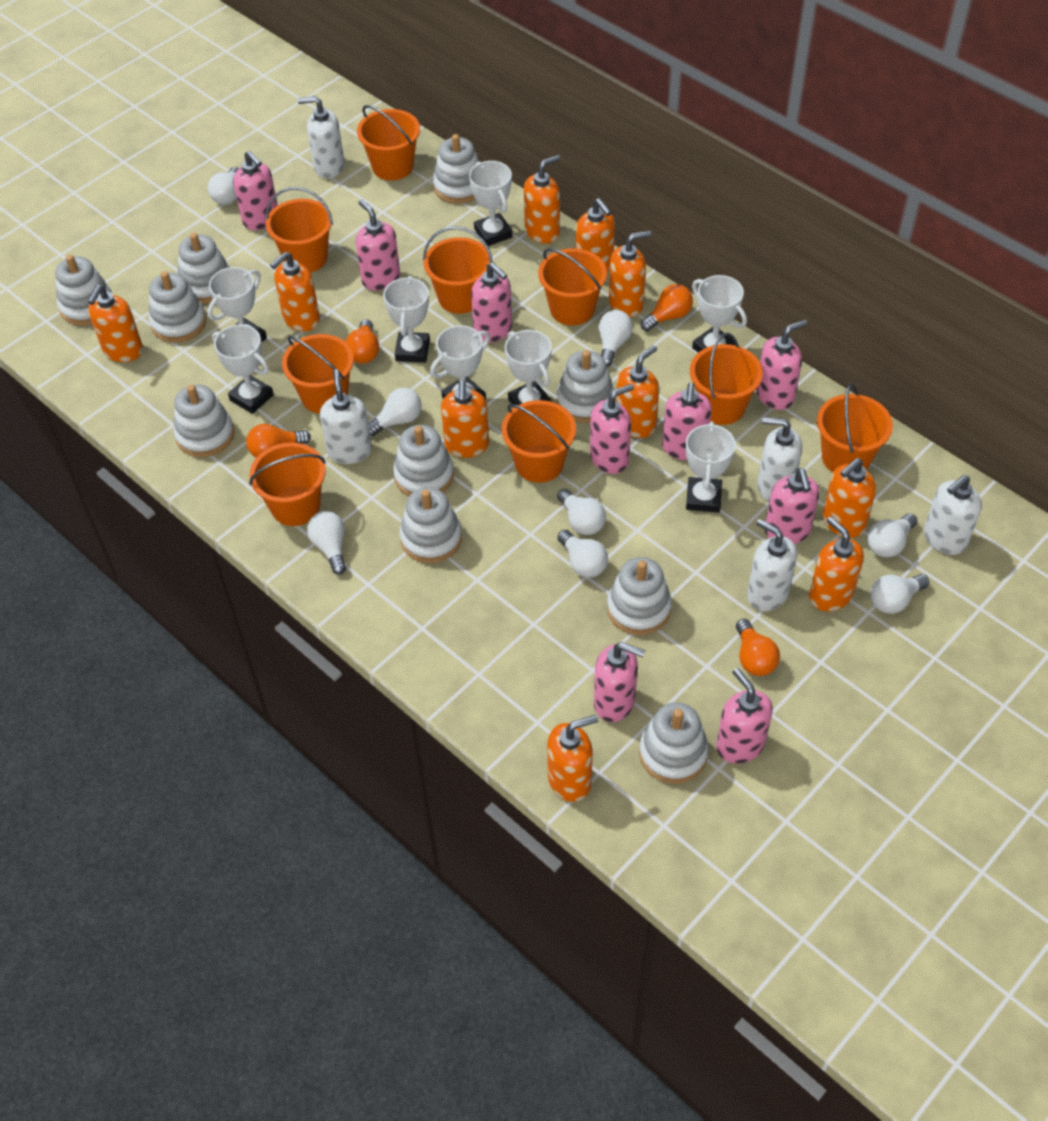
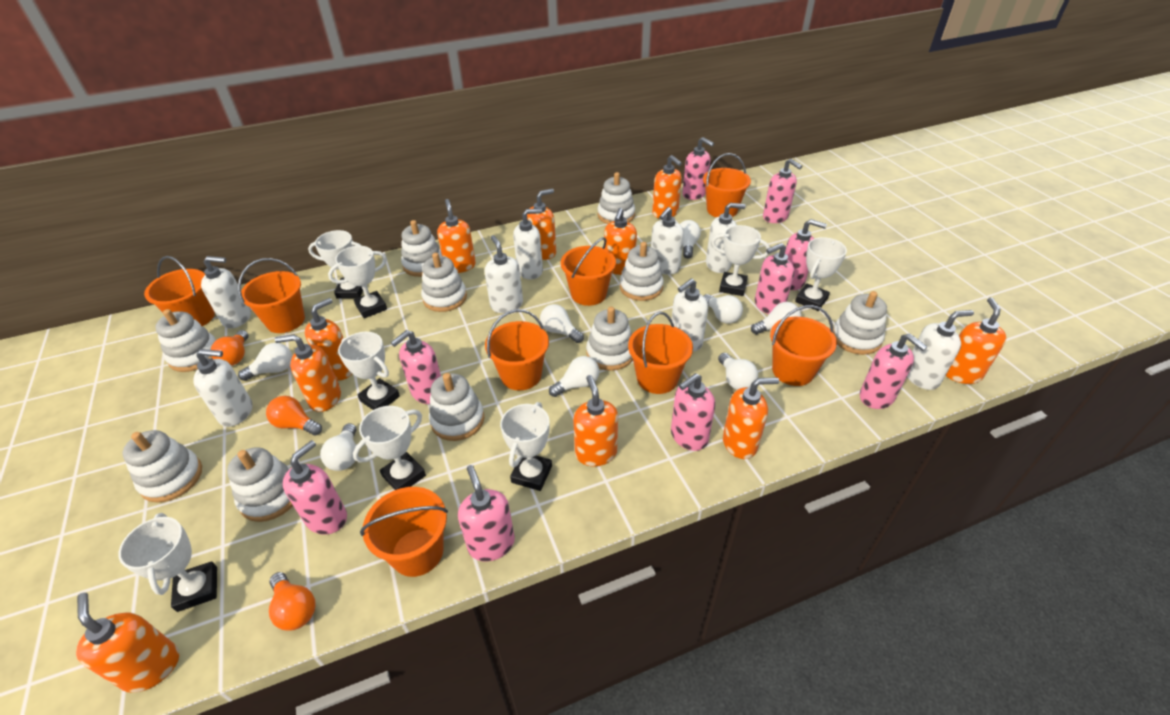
orange bucket: 9 -> 8
orange light bulb: 4 -> 3
white soap dispenser: 5 -> 8

